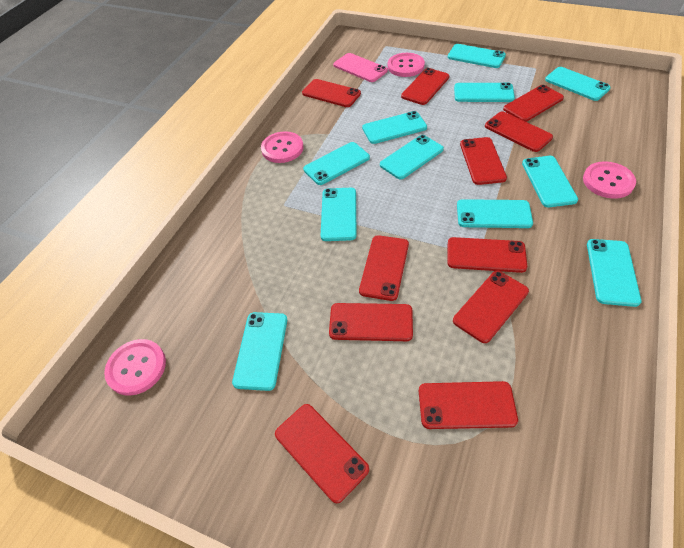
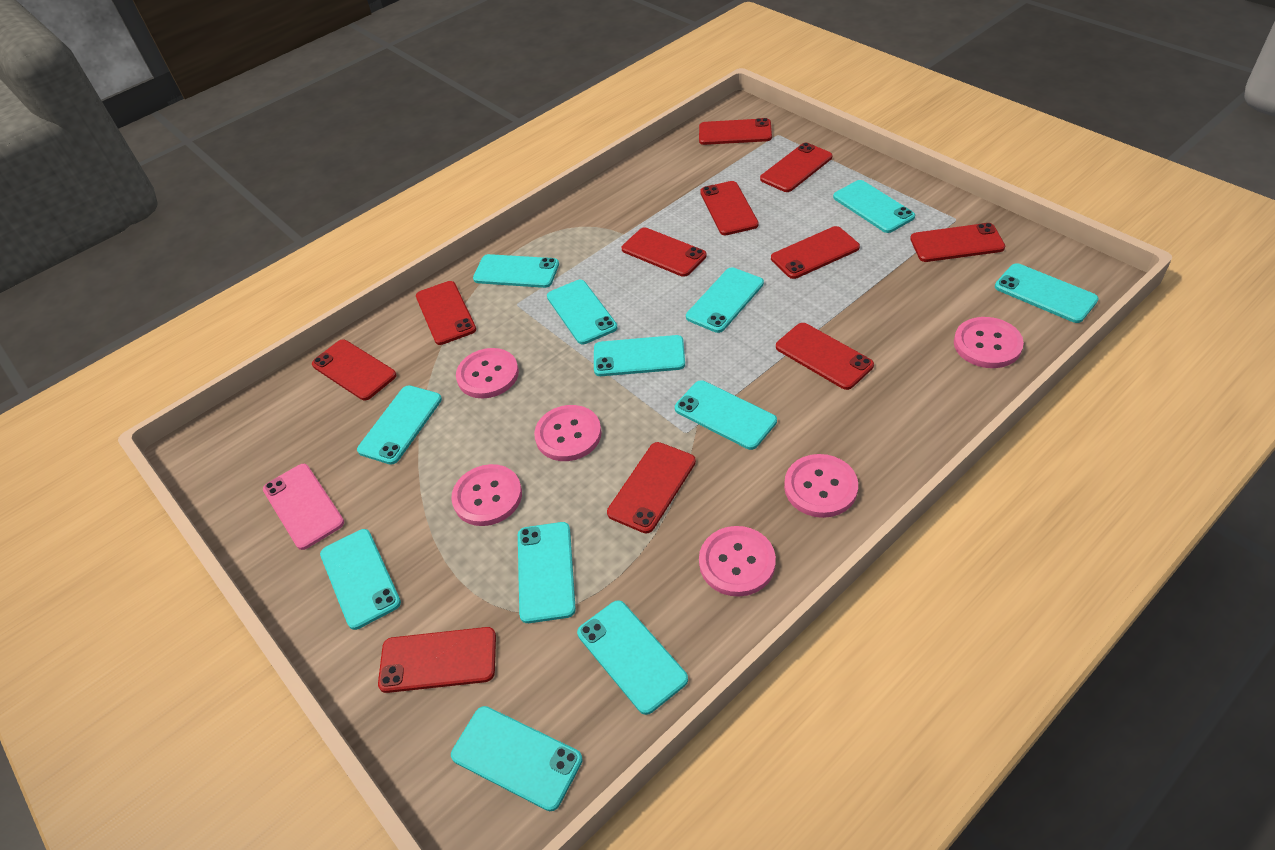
pink button: 4 -> 6
turquoise phone: 11 -> 12

